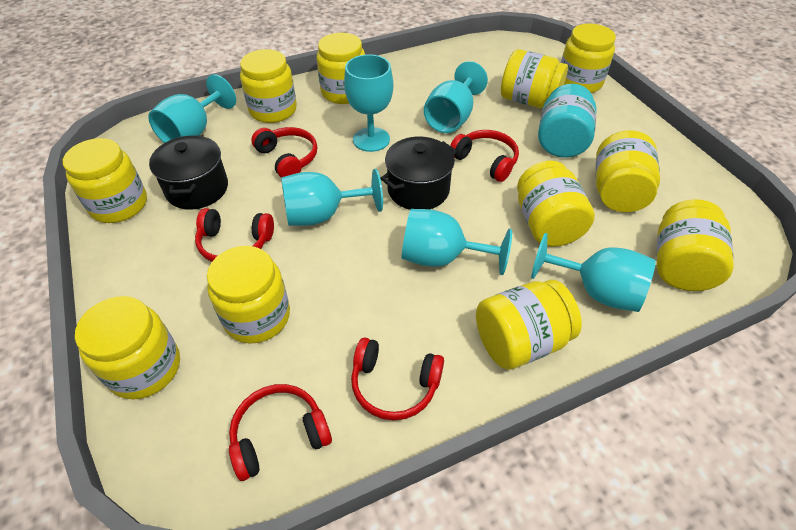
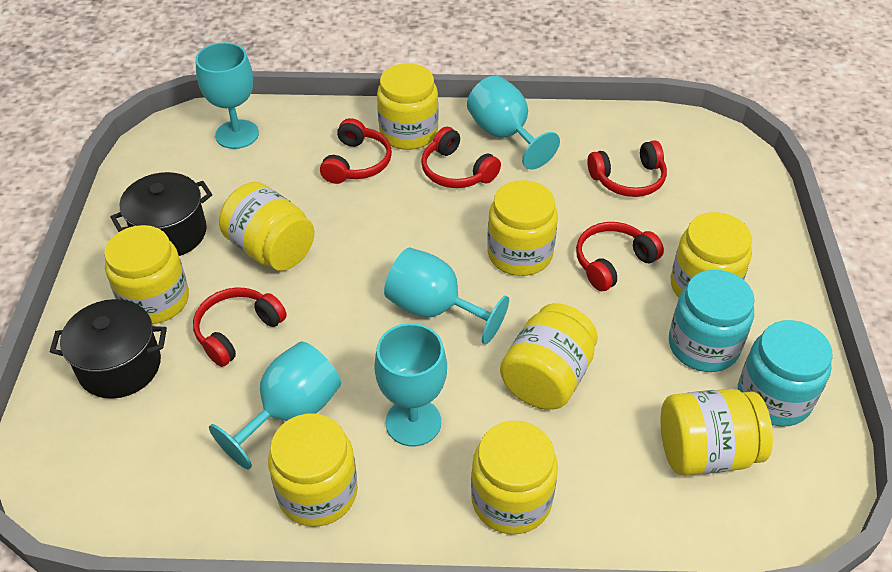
turquoise goblet: 6 -> 5
turquoise jar: 1 -> 2
yellow jar: 11 -> 9

